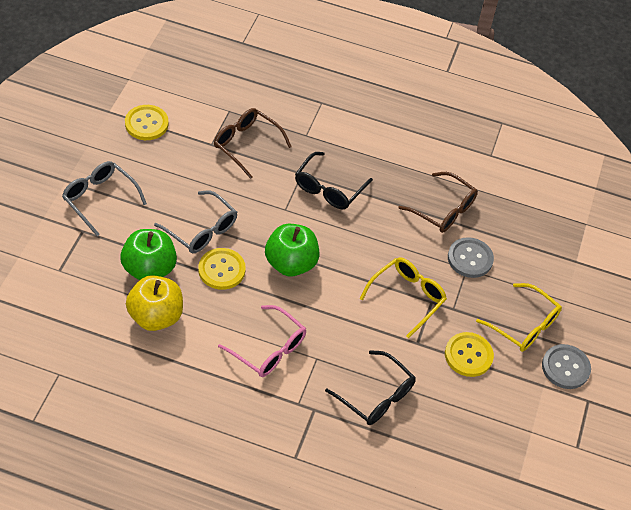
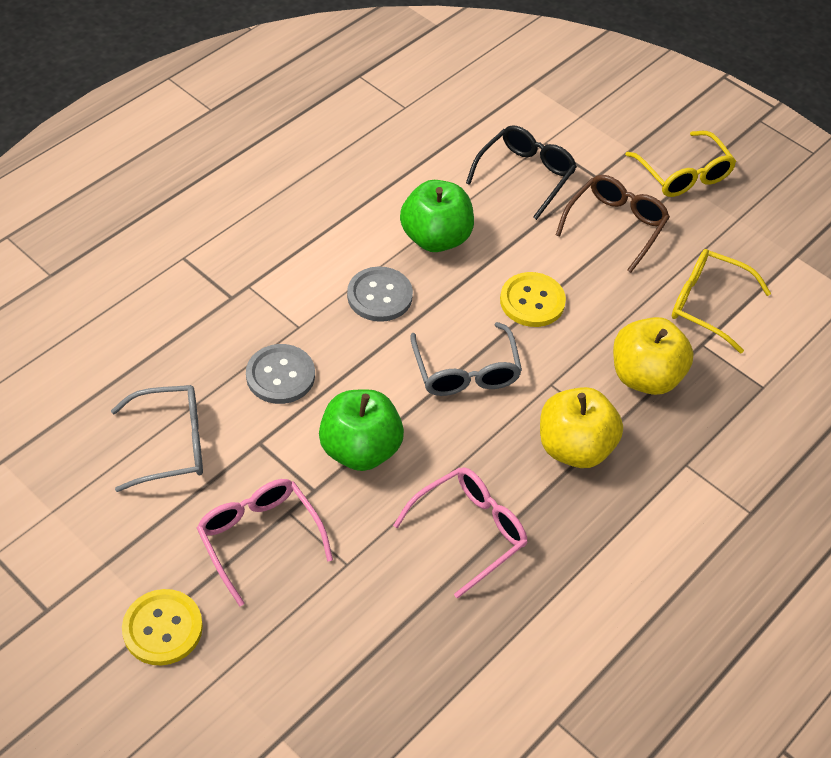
black glasses: 2 -> 1
brown glasses: 2 -> 1
pink glasses: 1 -> 2
yellow apple: 1 -> 2
yellow button: 3 -> 2

